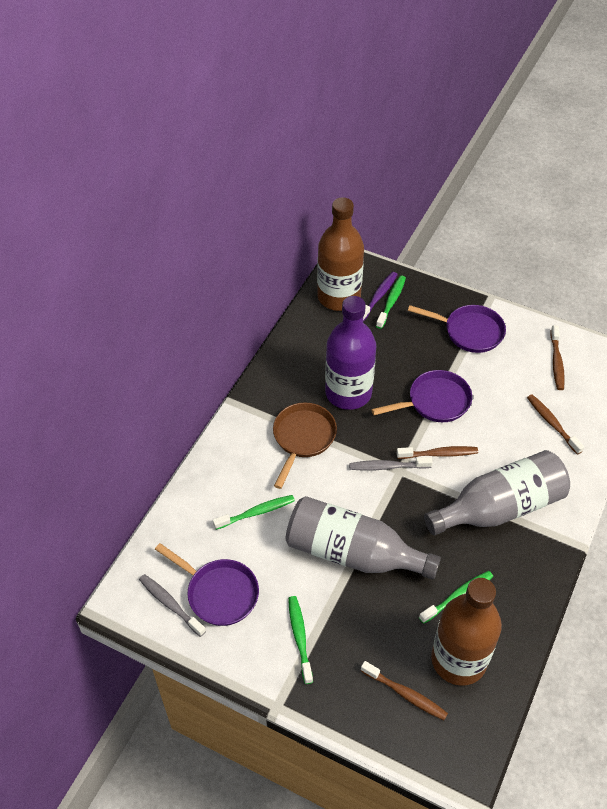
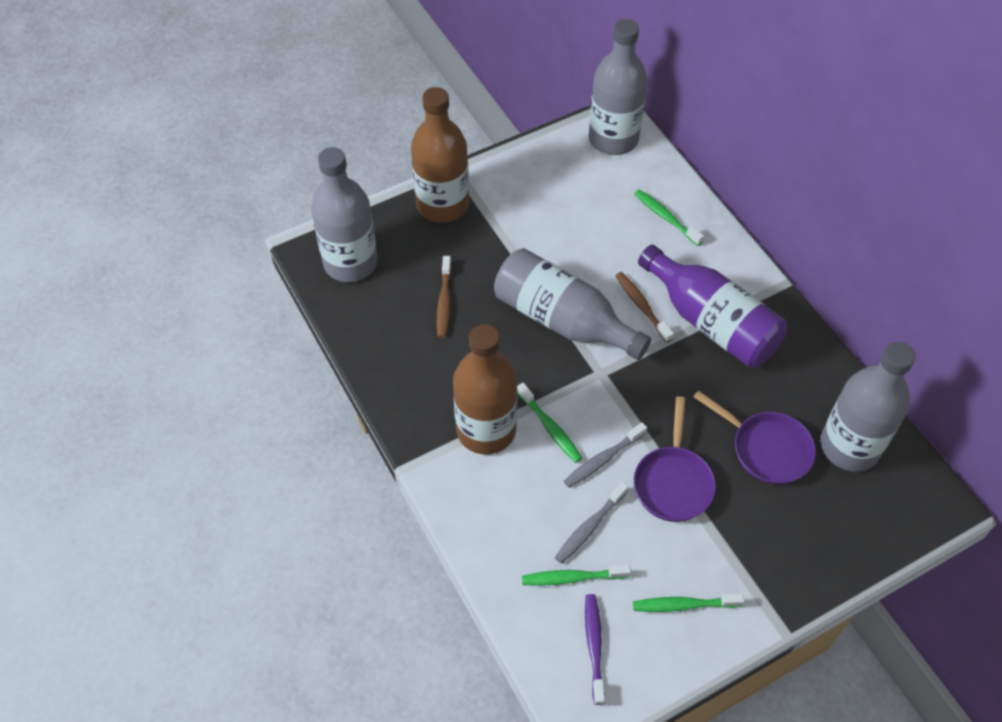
brown pan: 1 -> 0
brown toothbrush: 4 -> 2
grey bottle: 2 -> 4
purple pan: 3 -> 2

